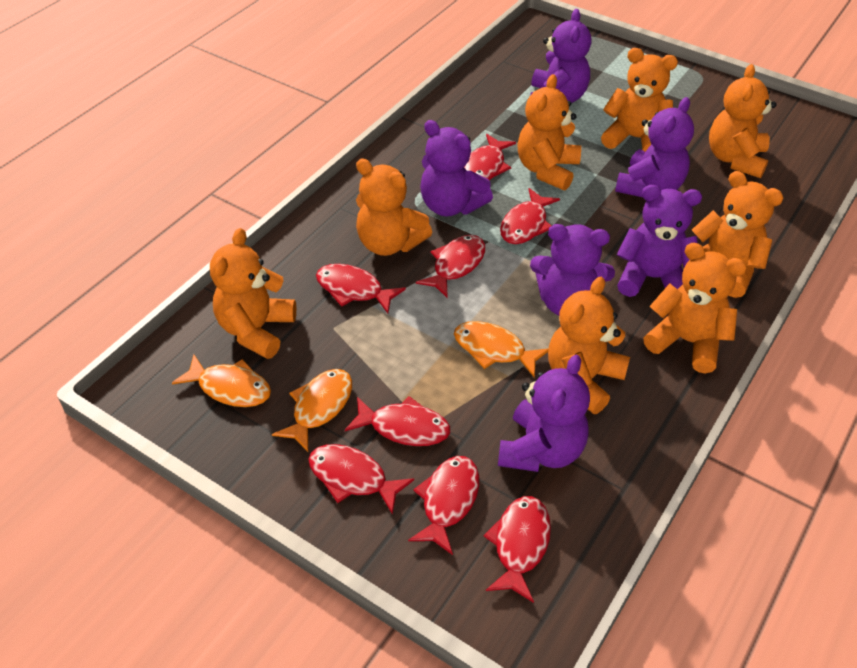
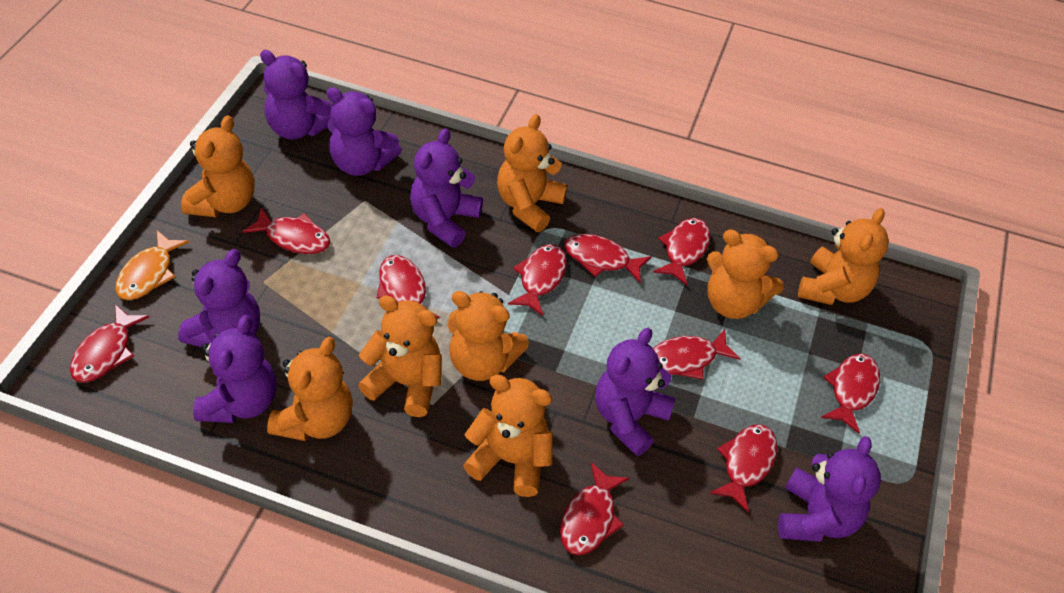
orange fish: 3 -> 1
purple teddy bear: 6 -> 7
red fish: 8 -> 10

